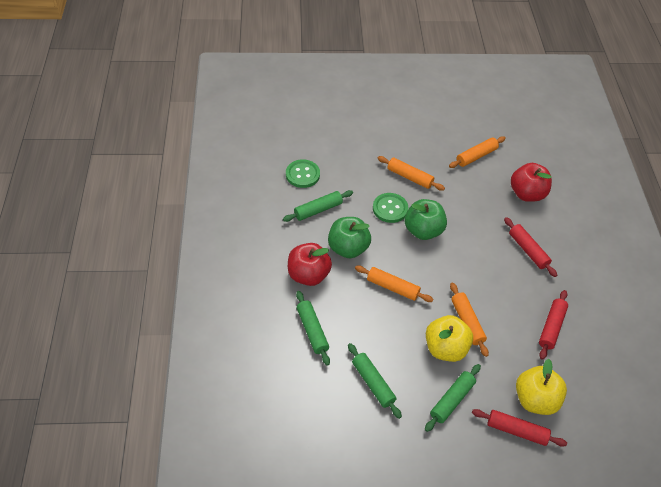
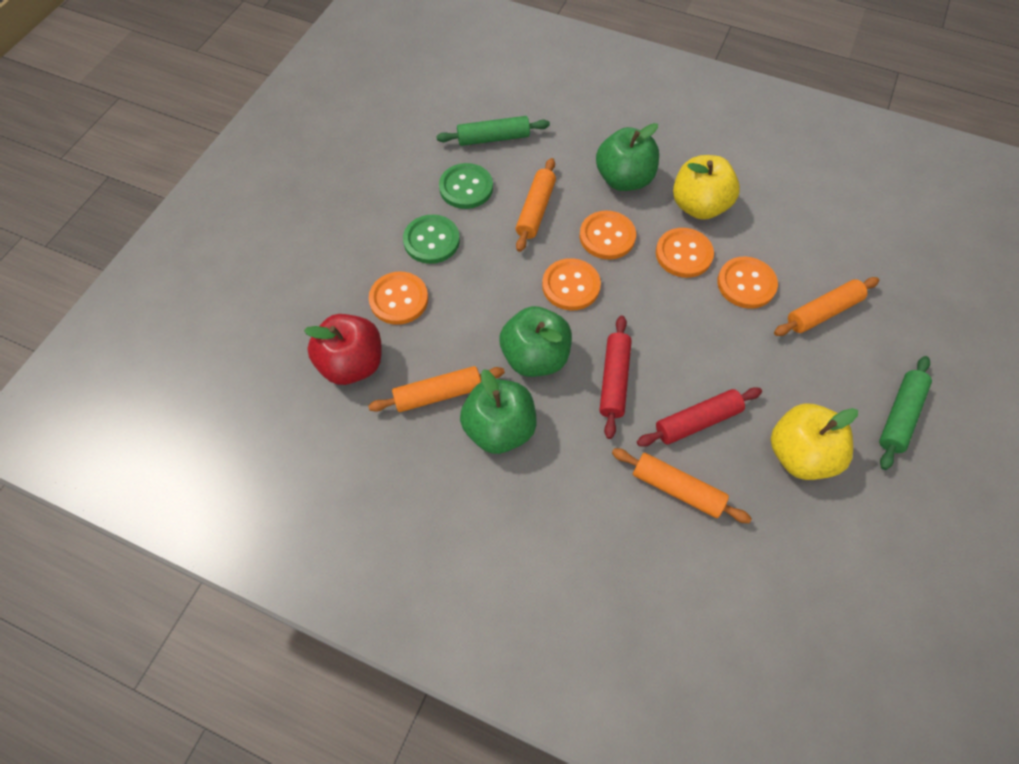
green apple: 2 -> 3
green rolling pin: 4 -> 2
orange button: 0 -> 5
red apple: 2 -> 1
red rolling pin: 3 -> 2

